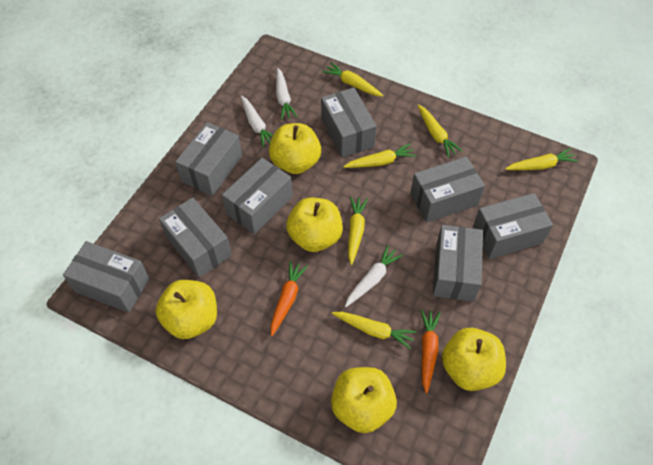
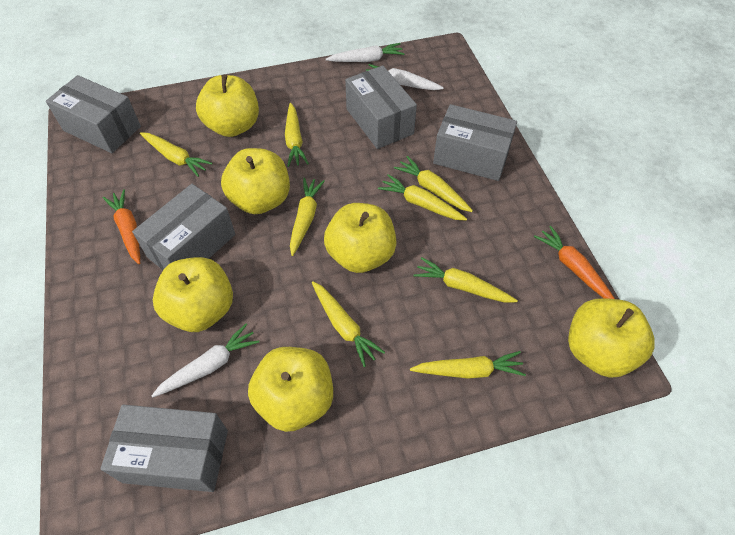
grey box: 8 -> 5
yellow apple: 5 -> 6
yellow carrot: 6 -> 8

